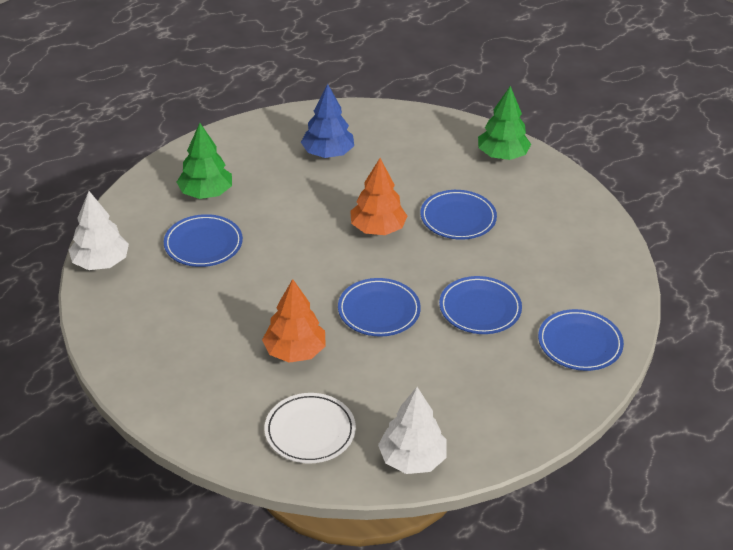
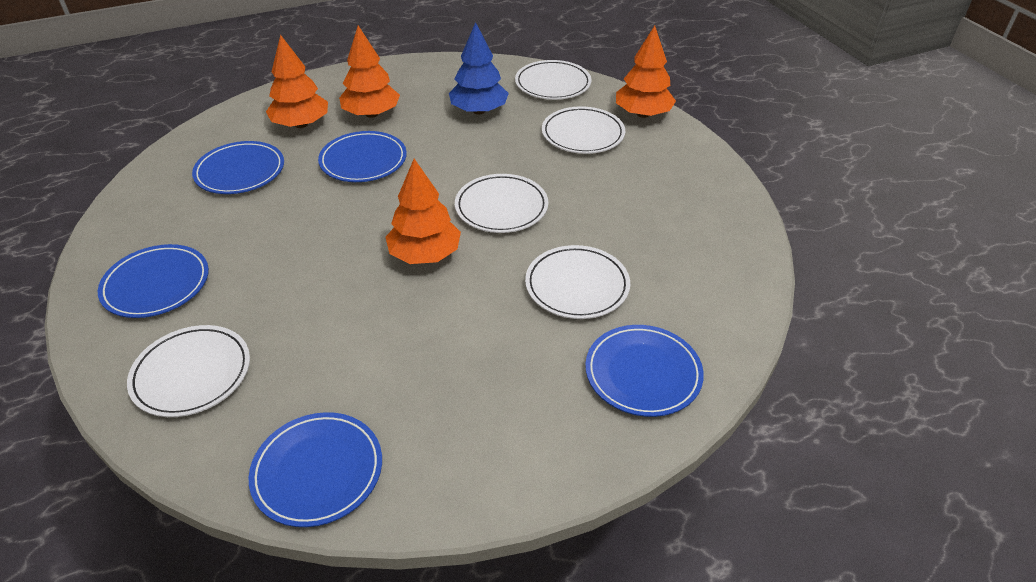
green tree: 2 -> 0
orange tree: 2 -> 4
white plate: 1 -> 5
white tree: 2 -> 0

